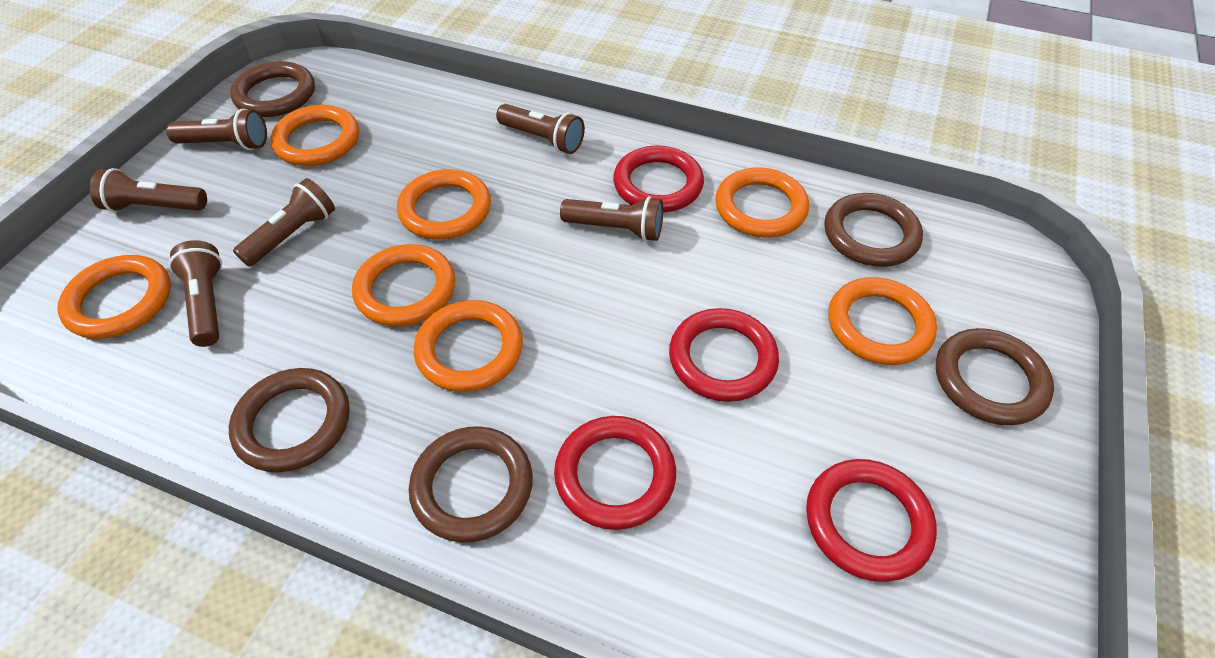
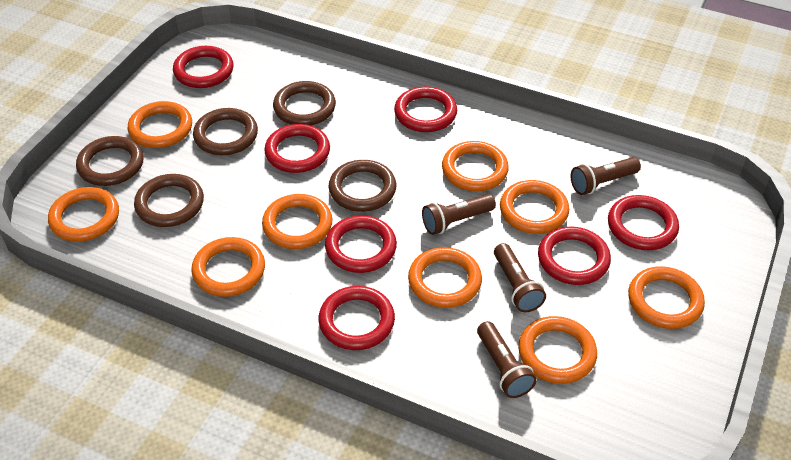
brown flashlight: 6 -> 4
orange ring: 7 -> 9
red ring: 4 -> 7

